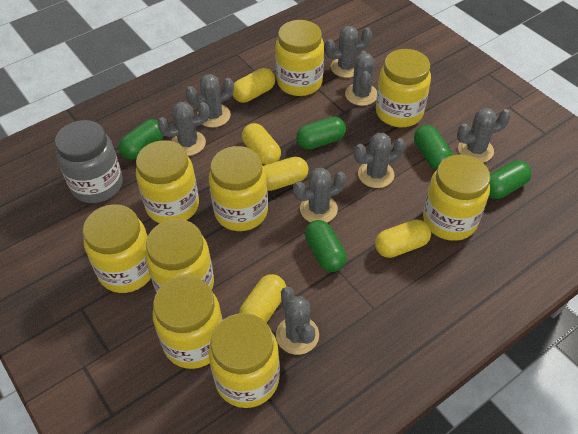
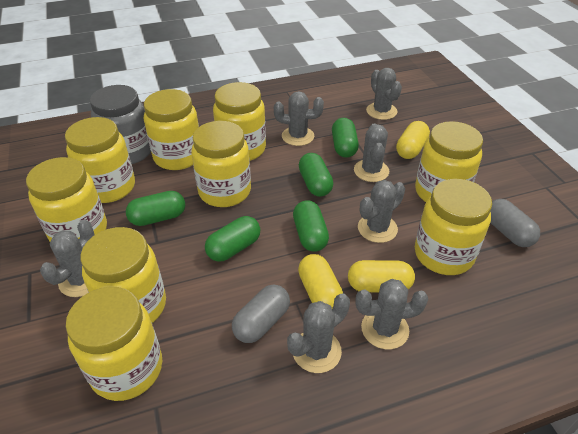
grey cactus: 8 -> 7
grey capsule: 0 -> 2
yellow capsule: 5 -> 3

